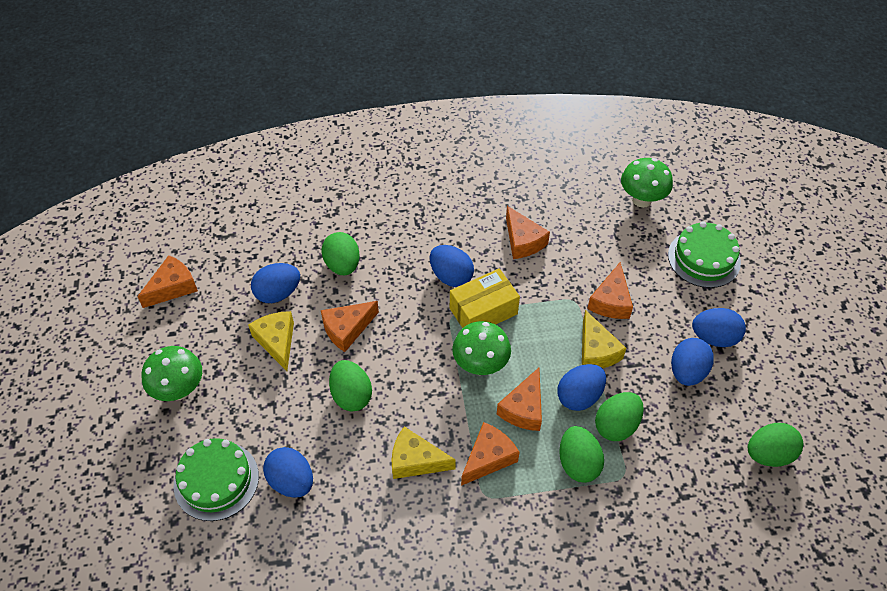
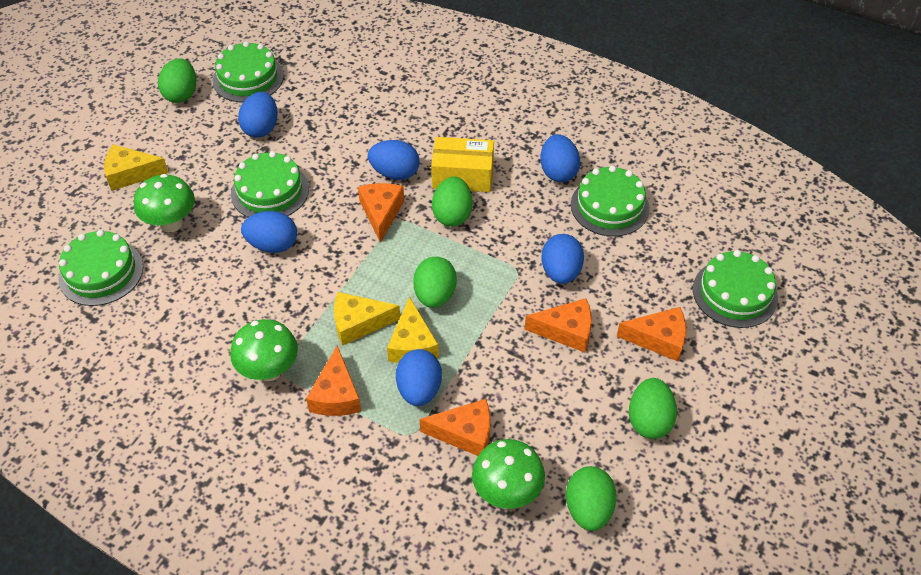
green cake: 2 -> 5
orange cheese: 6 -> 5

